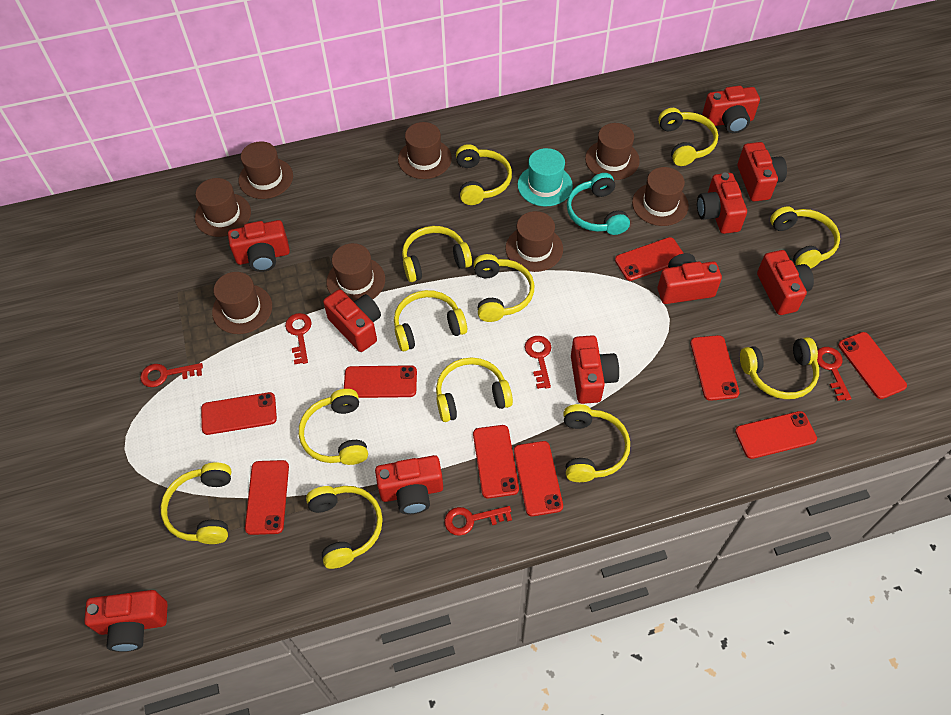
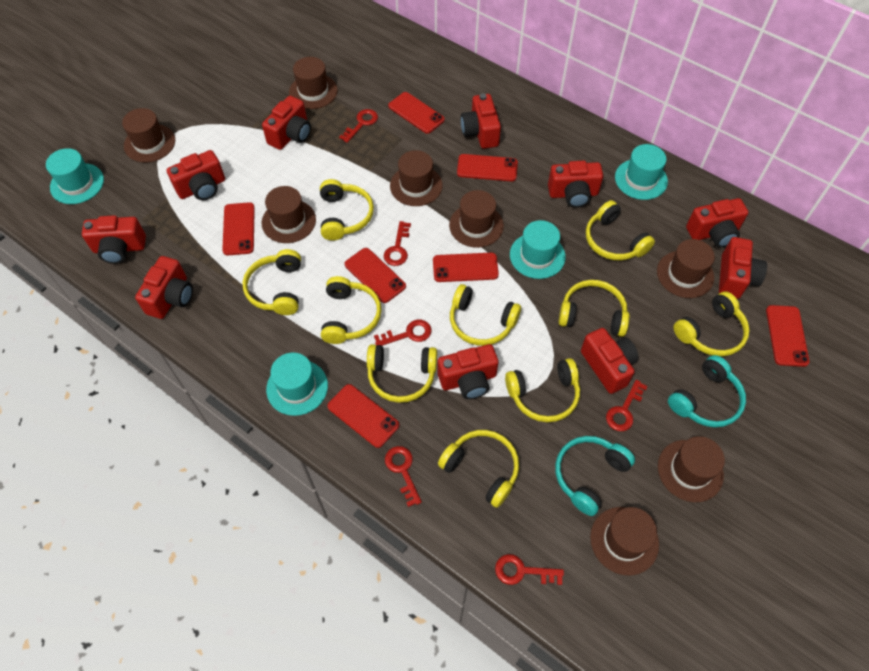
red key: 5 -> 6
red phone: 9 -> 7
turquoise hat: 1 -> 4
turquoise headphones: 1 -> 2
yellow headphones: 12 -> 10

